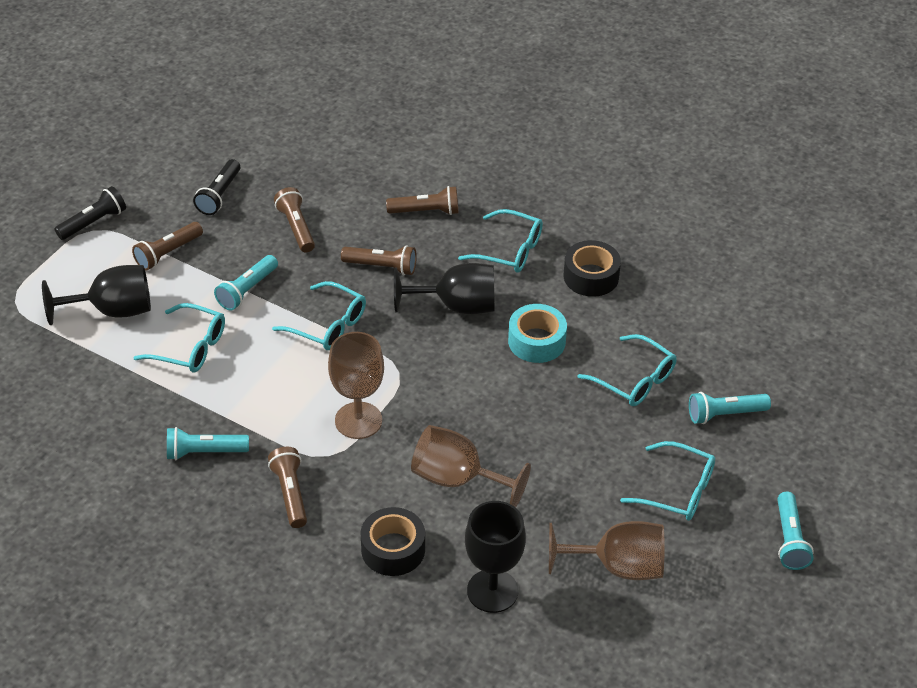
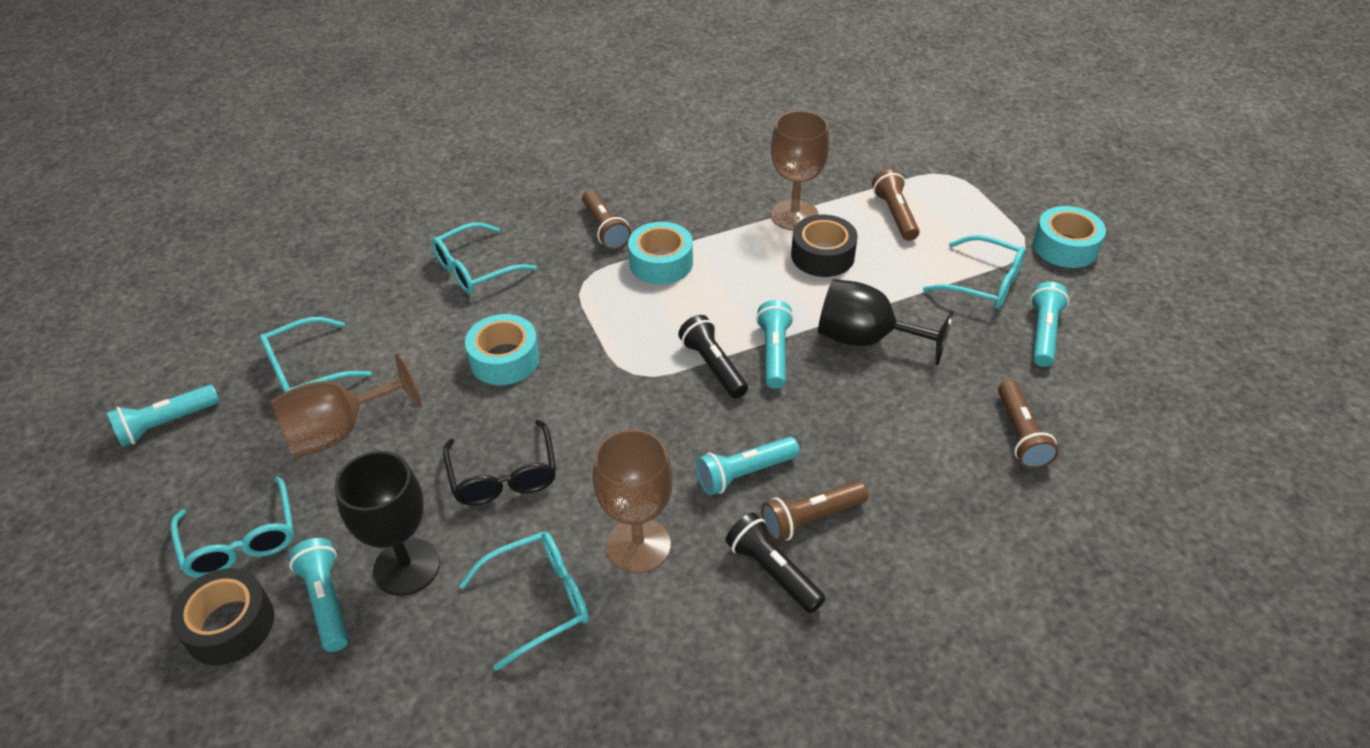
black glasses: 0 -> 1
black goblet: 3 -> 2
brown flashlight: 5 -> 4
turquoise flashlight: 4 -> 5
turquoise tape: 1 -> 3

